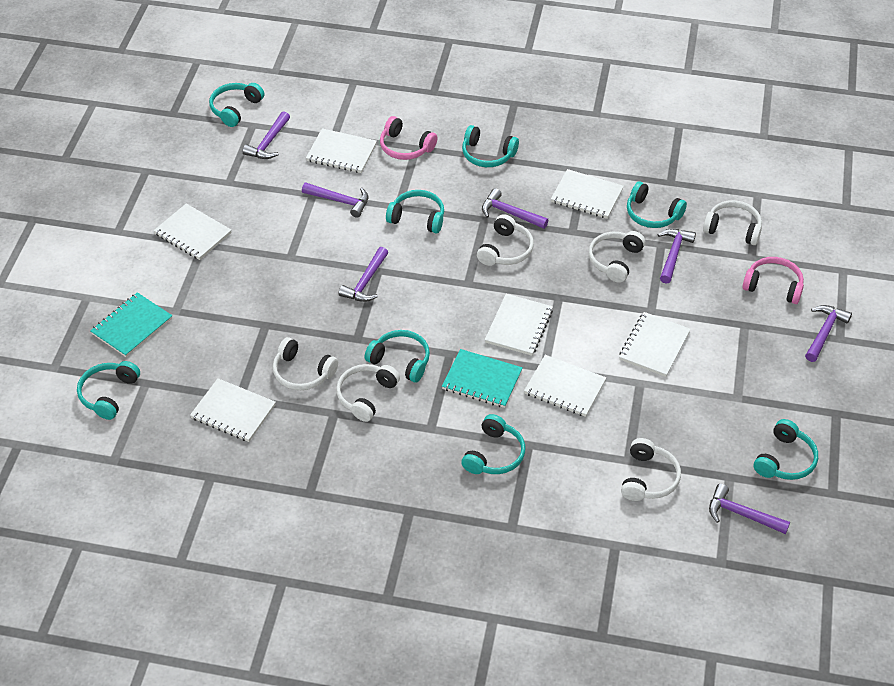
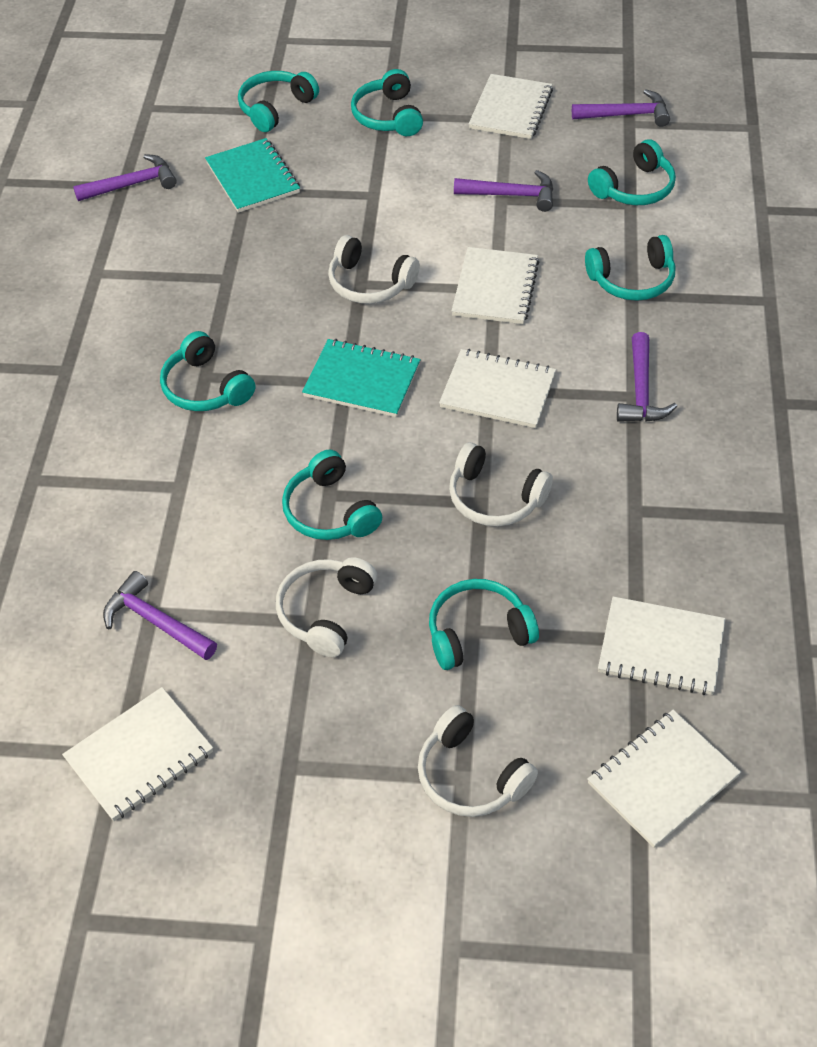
pink headphones: 2 -> 0
purple hammer: 7 -> 5
turquoise headphones: 8 -> 7
white headphones: 6 -> 4
white notebook: 7 -> 6

